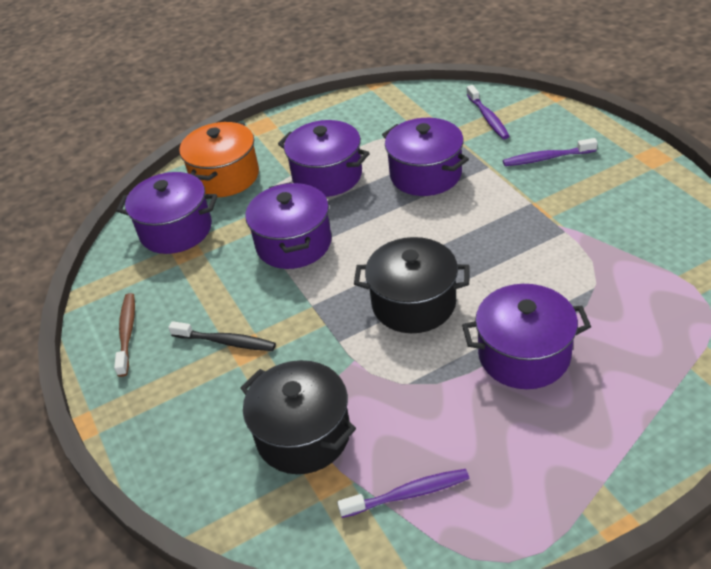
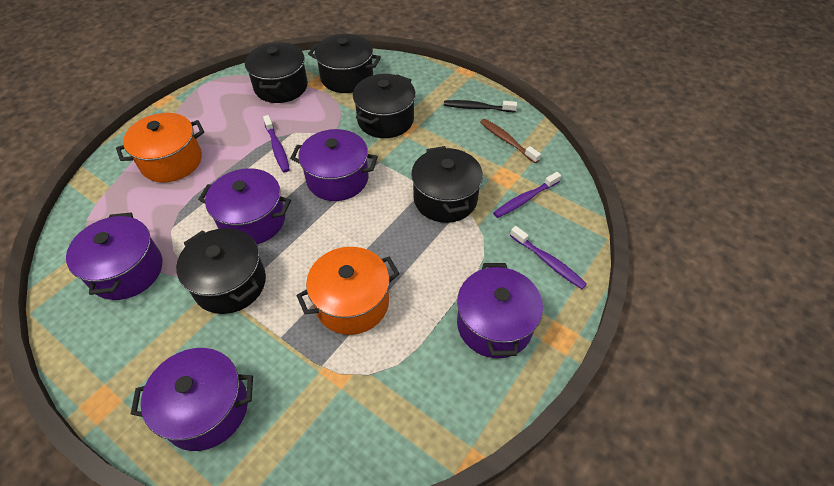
black pot: 2 -> 5
orange pot: 1 -> 2

